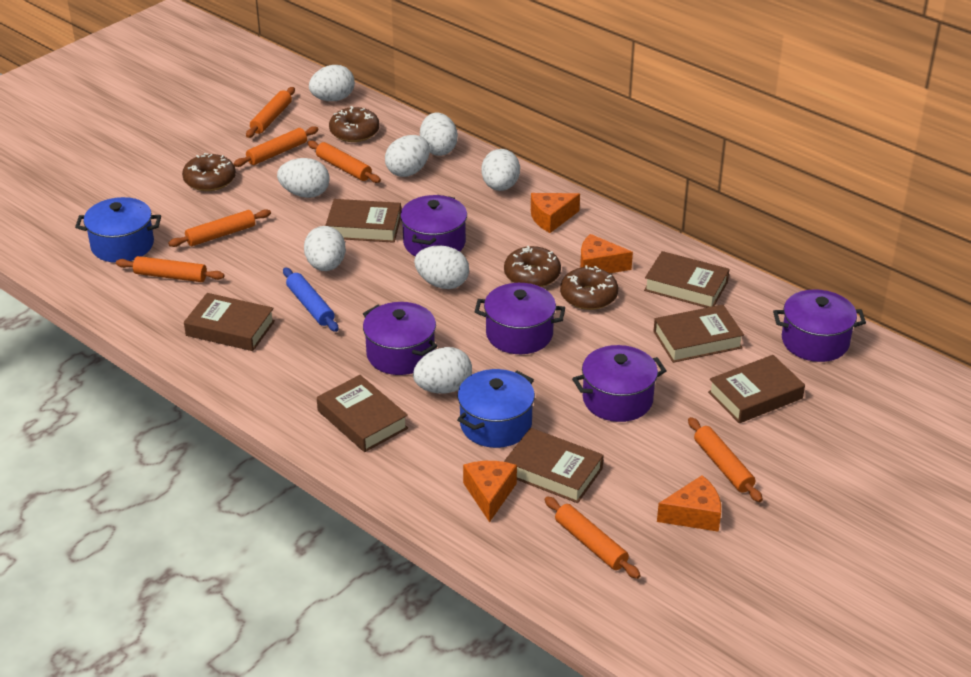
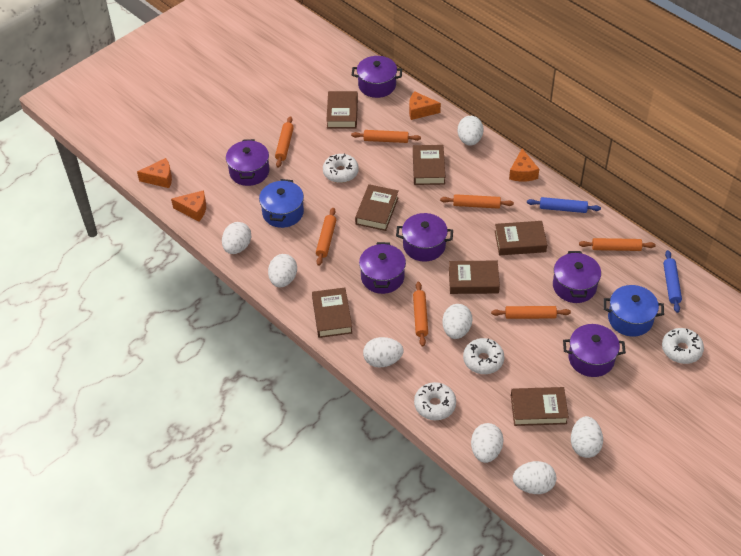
blue rolling pin: 1 -> 2
brown donut: 4 -> 0
purple pot: 5 -> 6
white donut: 0 -> 4

